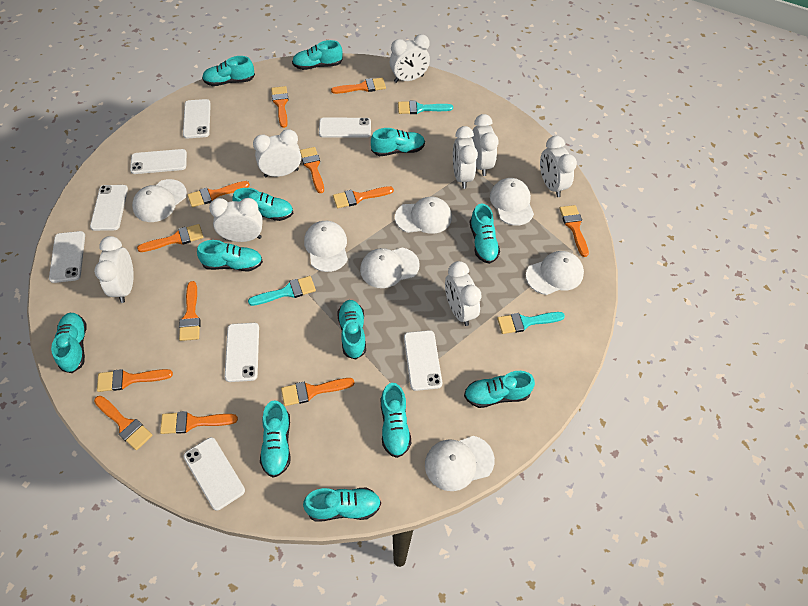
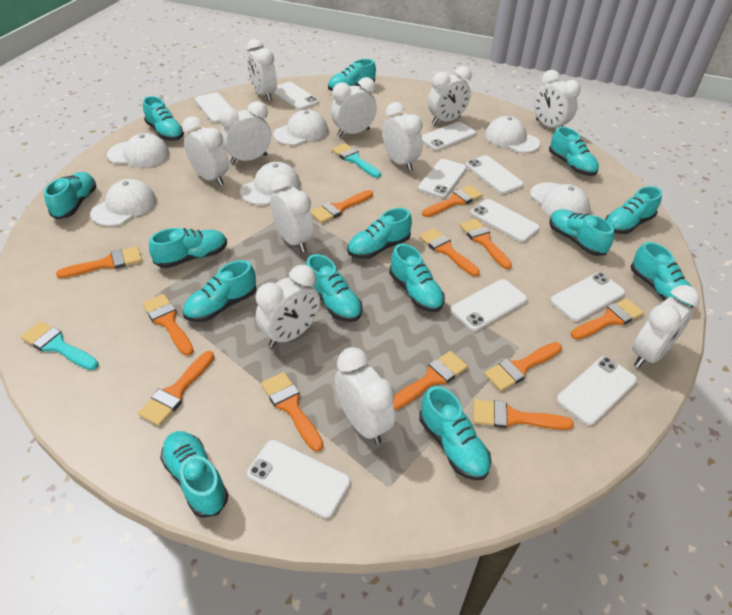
turquoise brush: 3 -> 2
turquoise shoe: 12 -> 14
white cap: 7 -> 6
white clock: 8 -> 11
white phone: 8 -> 10

